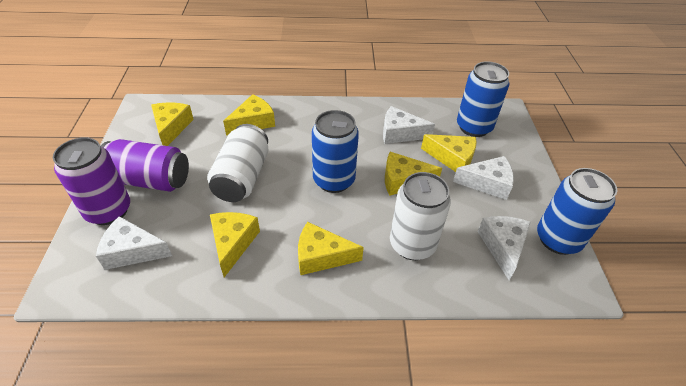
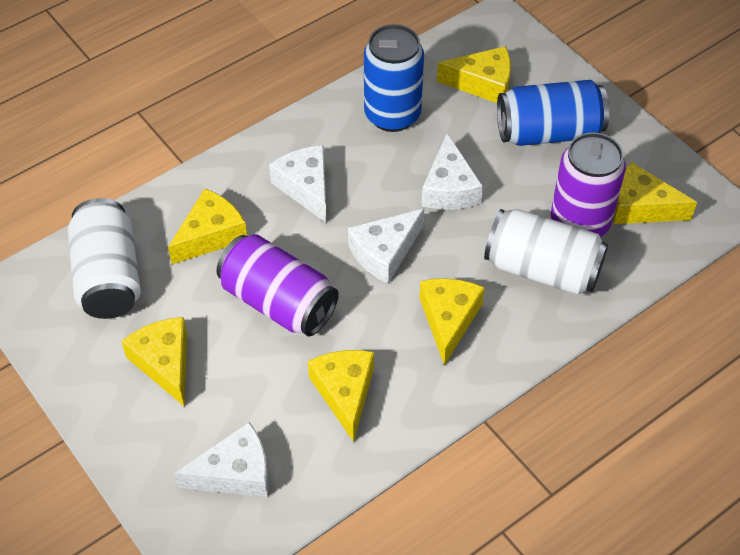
blue can: 3 -> 2

